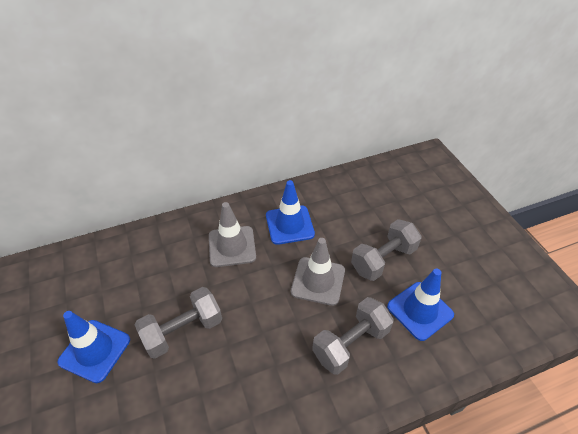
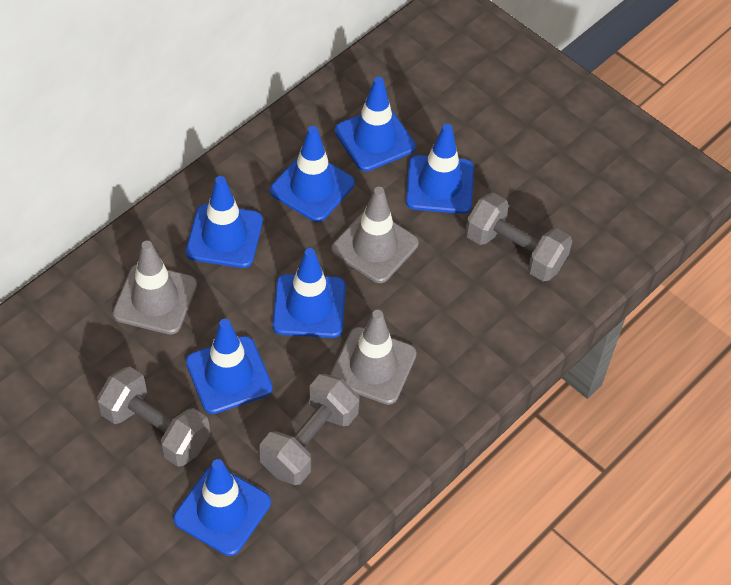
blue traffic cone: 3 -> 7
grey traffic cone: 2 -> 3

